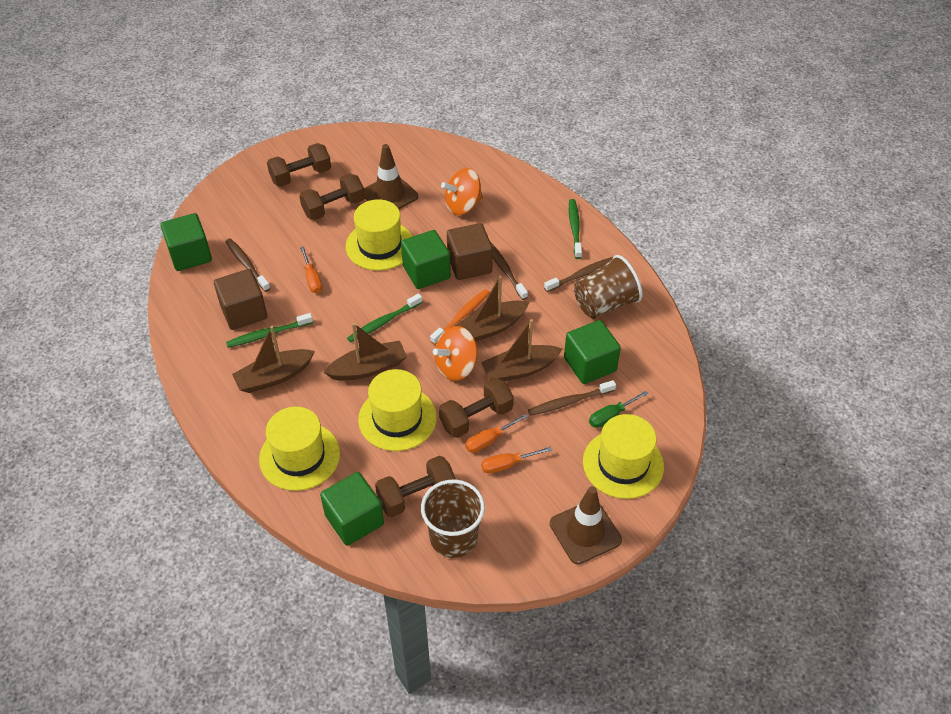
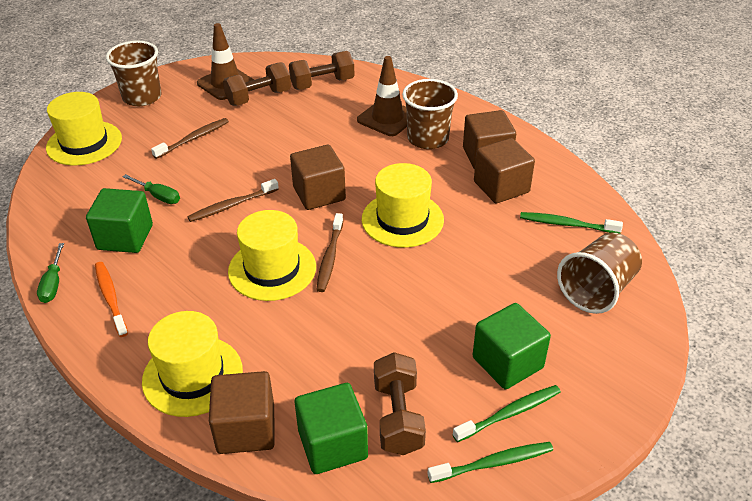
brown boat: 4 -> 0
brown cube: 2 -> 4
brown cup: 2 -> 3
brown dumbbell: 4 -> 3
brown toothbrush: 4 -> 3
green cube: 4 -> 3
green screwdriver: 1 -> 2
orange screwdriver: 3 -> 0
orange spinning top: 2 -> 0

